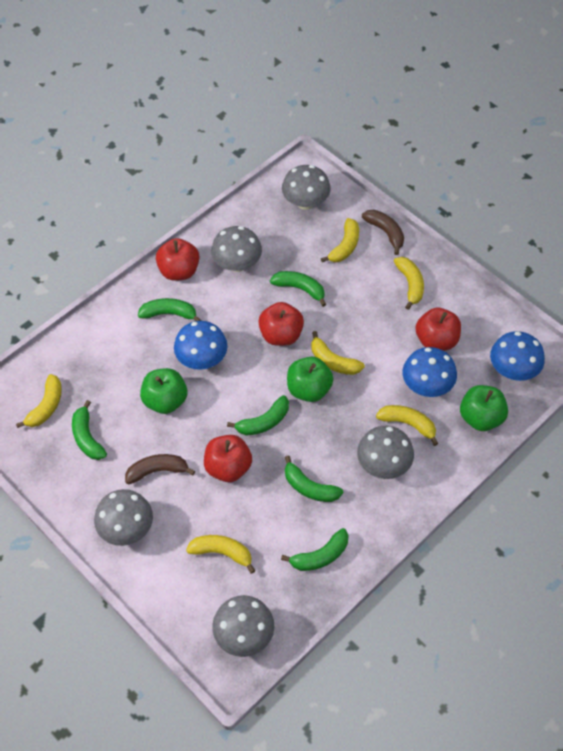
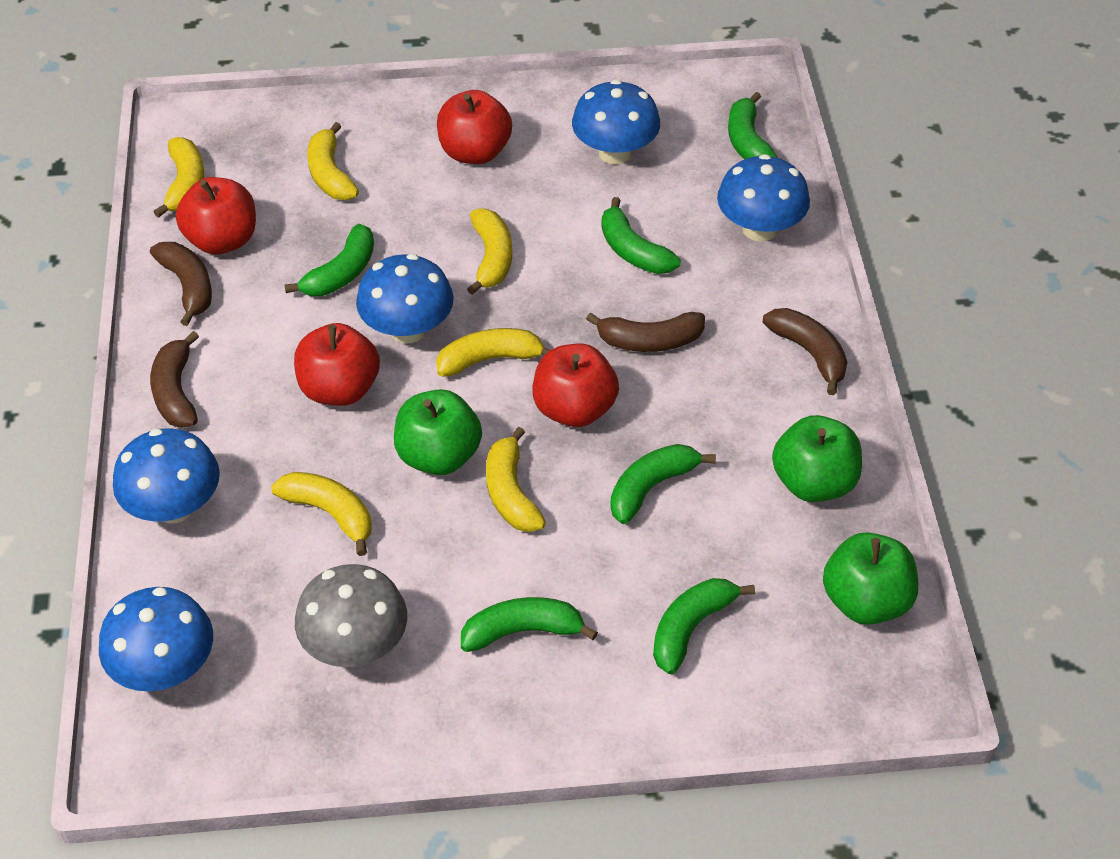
blue mushroom: 3 -> 5
brown banana: 2 -> 4
grey mushroom: 5 -> 1

